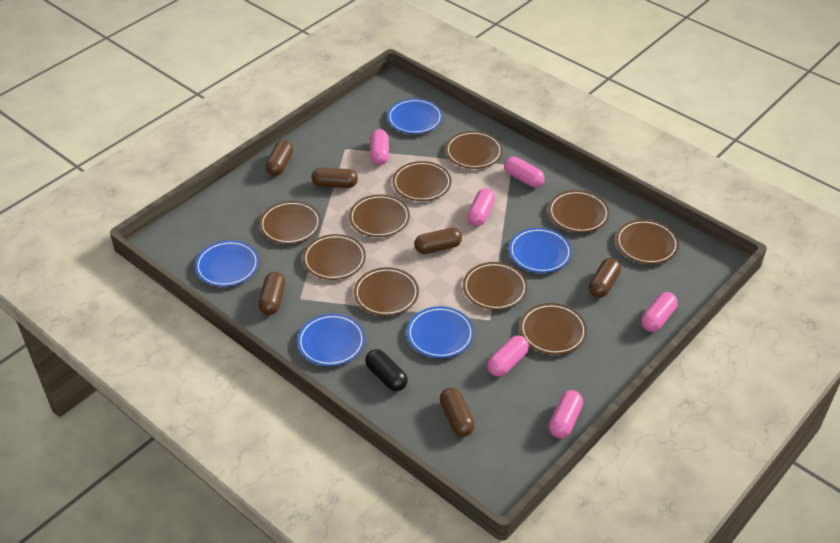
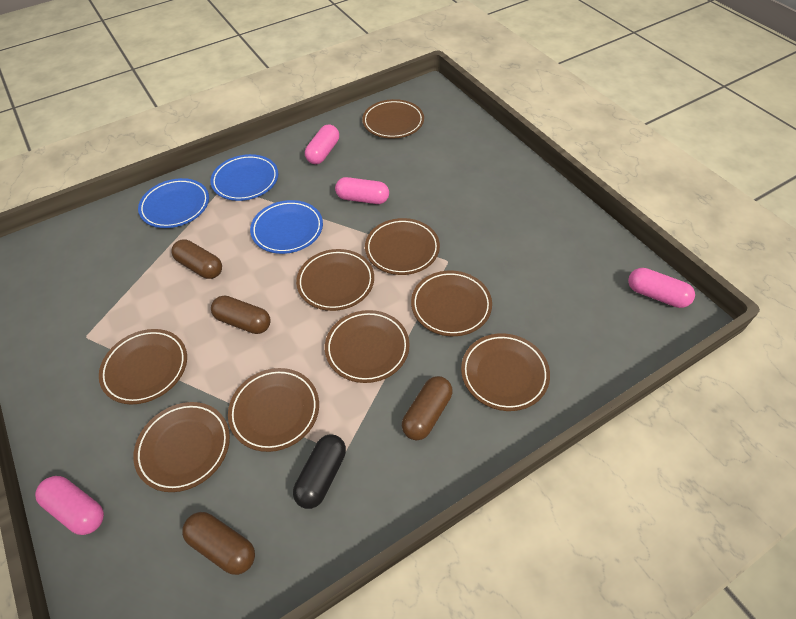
blue plate: 5 -> 3
brown capsule: 6 -> 4
brown plate: 10 -> 9
pink capsule: 6 -> 4

